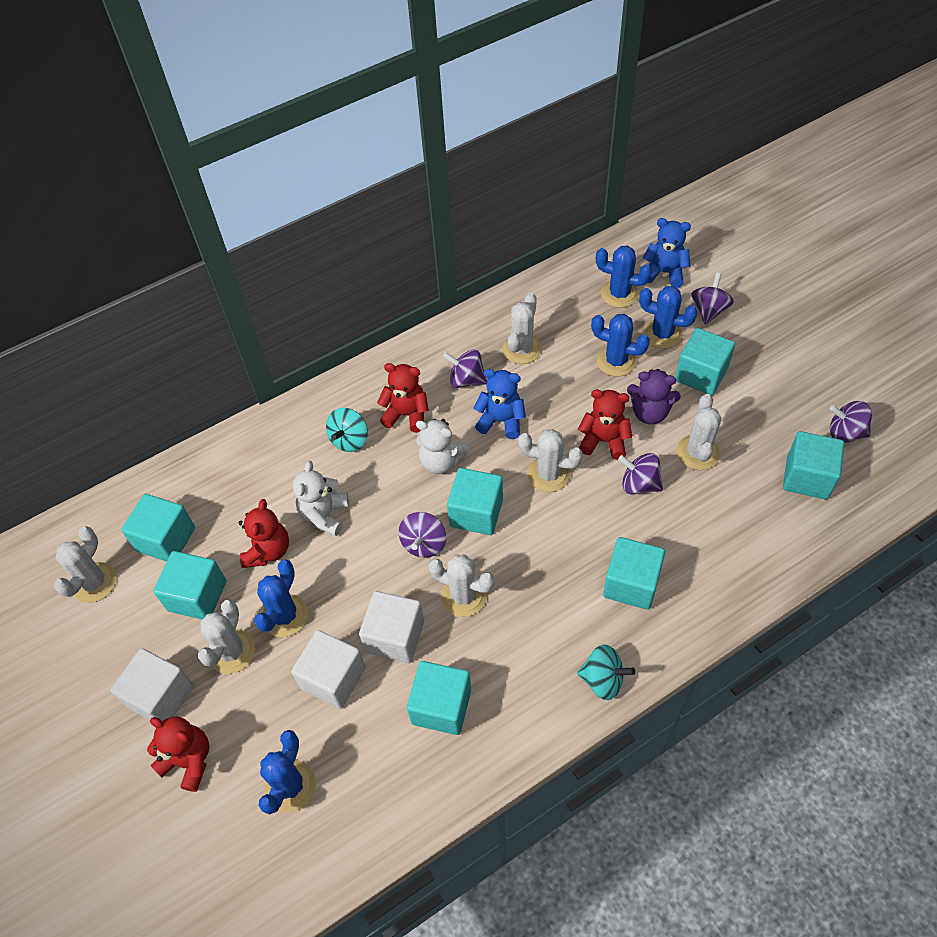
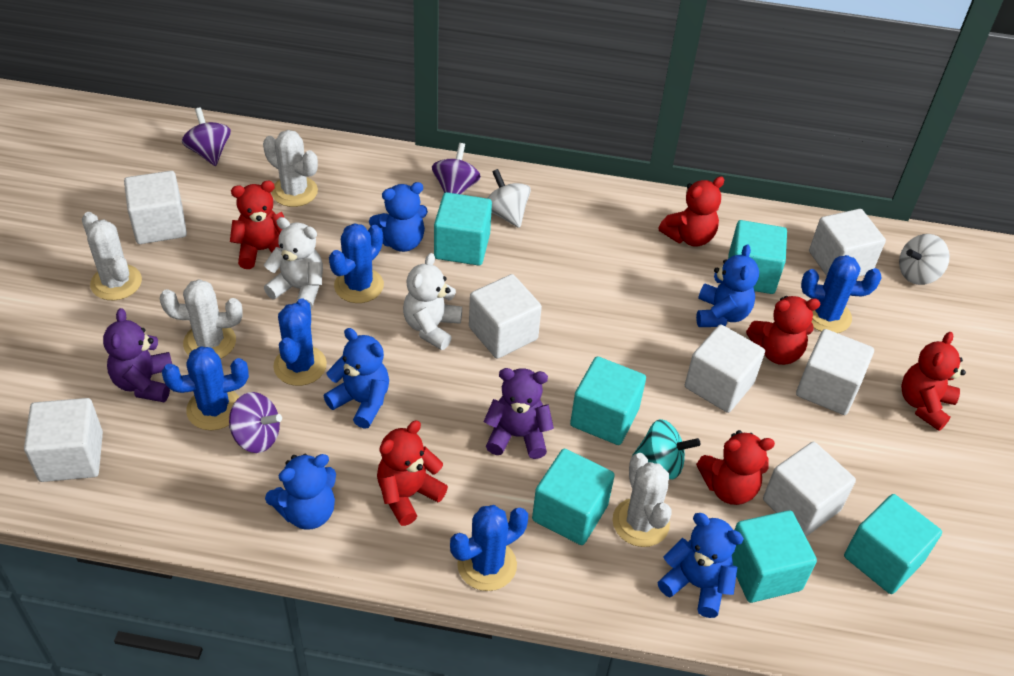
blue teddy bear: 2 -> 5
purple spinning top: 5 -> 3
purple teddy bear: 1 -> 2
red teddy bear: 4 -> 6
turquoise cube: 7 -> 6
turquoise spinning top: 2 -> 1
white cactus: 6 -> 4
white cube: 3 -> 7
white spinning top: 0 -> 2

